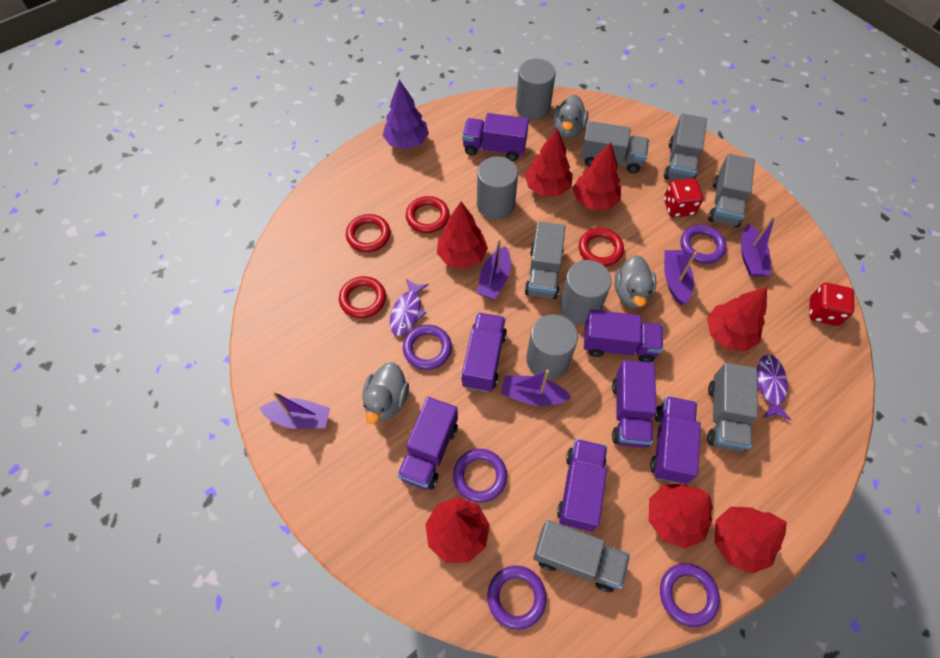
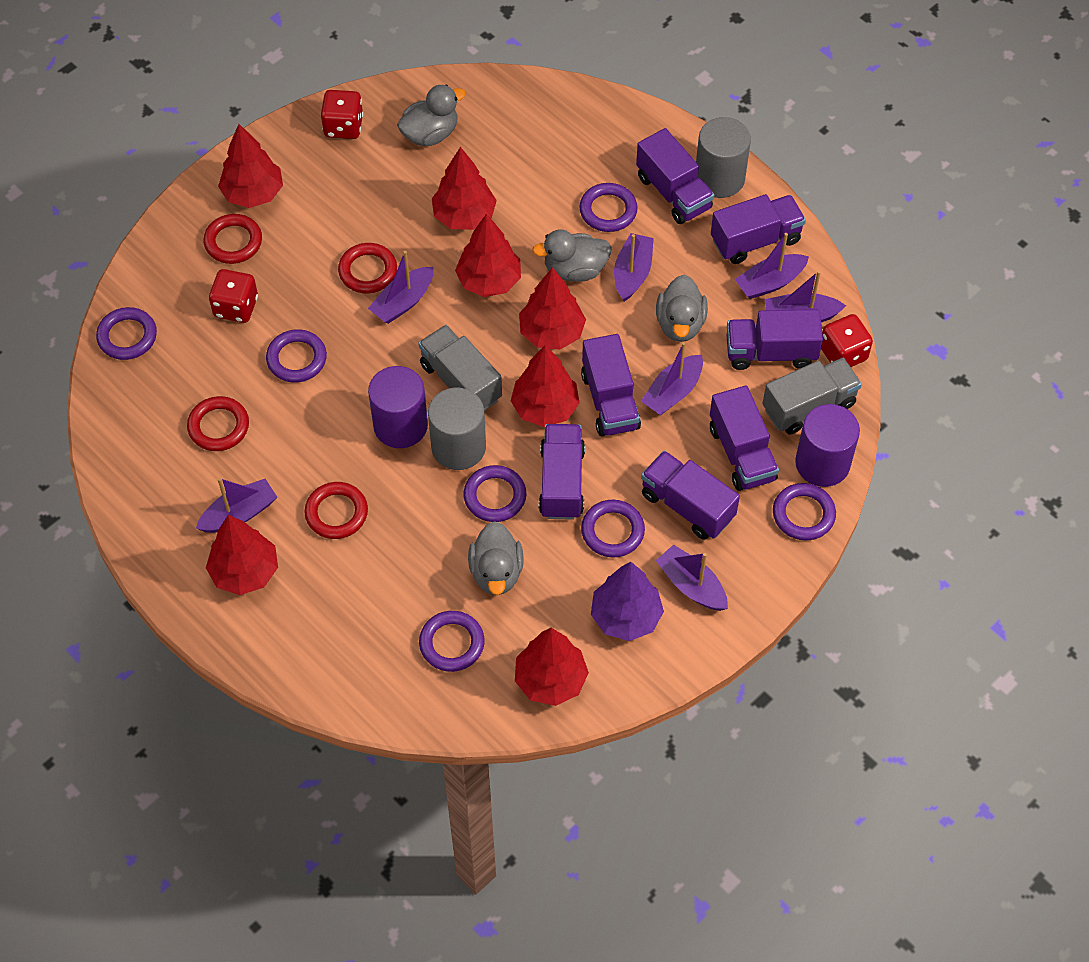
grey cylinder: 4 -> 2
grey duck: 3 -> 4
grey truck: 6 -> 2
purple boat: 5 -> 7
purple cylinder: 0 -> 2
purple fish: 2 -> 0
purple ring: 5 -> 7
red dice: 2 -> 3

